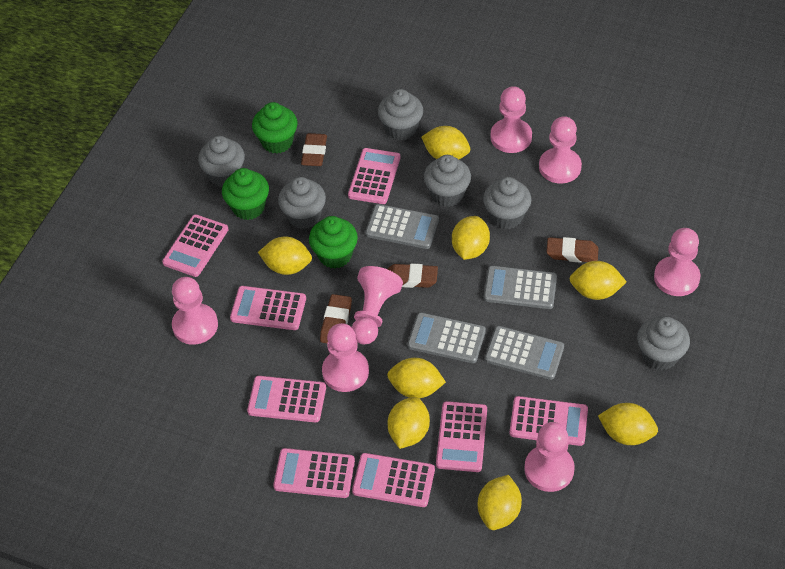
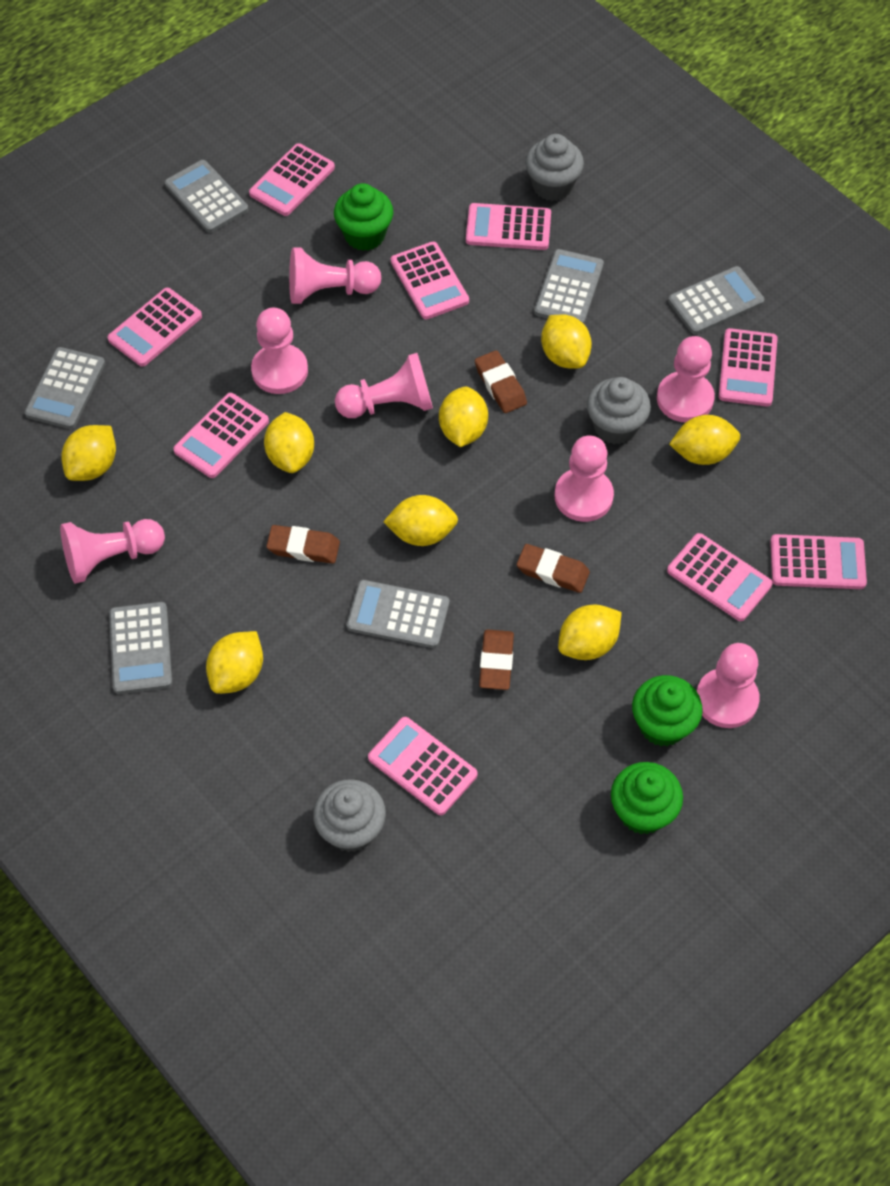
grey calculator: 4 -> 6
grey cupcake: 6 -> 3
pink calculator: 8 -> 9

